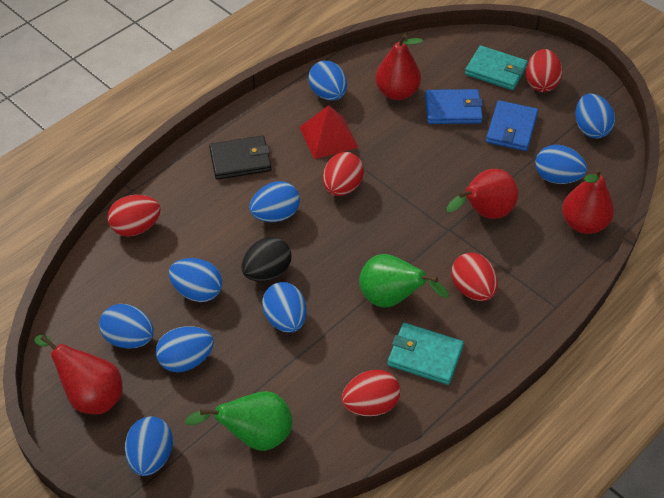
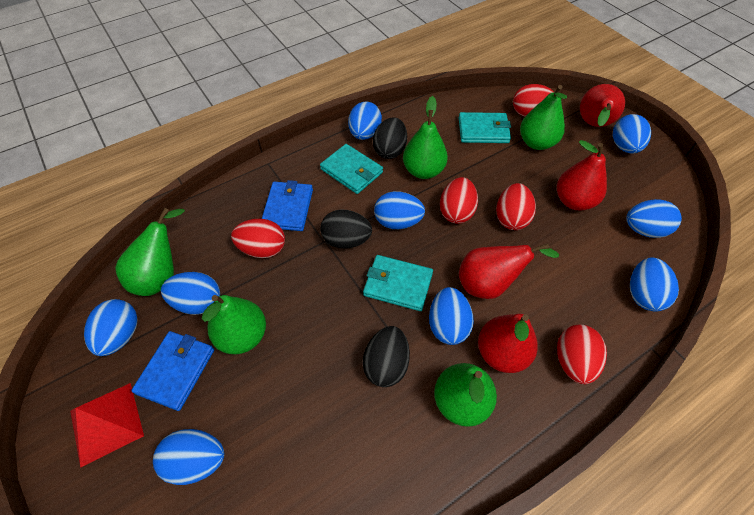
black egg: 1 -> 3
black wallet: 1 -> 0
green pear: 2 -> 5
turquoise wallet: 2 -> 3

